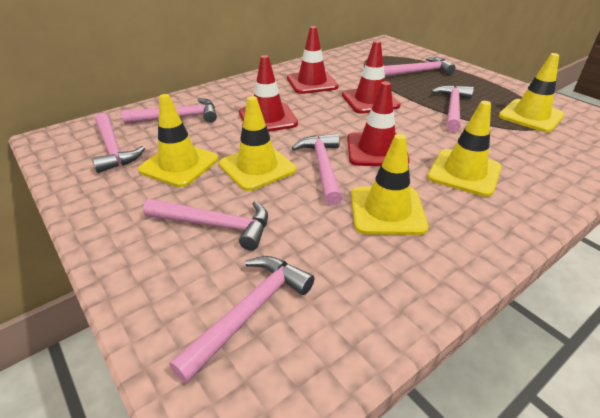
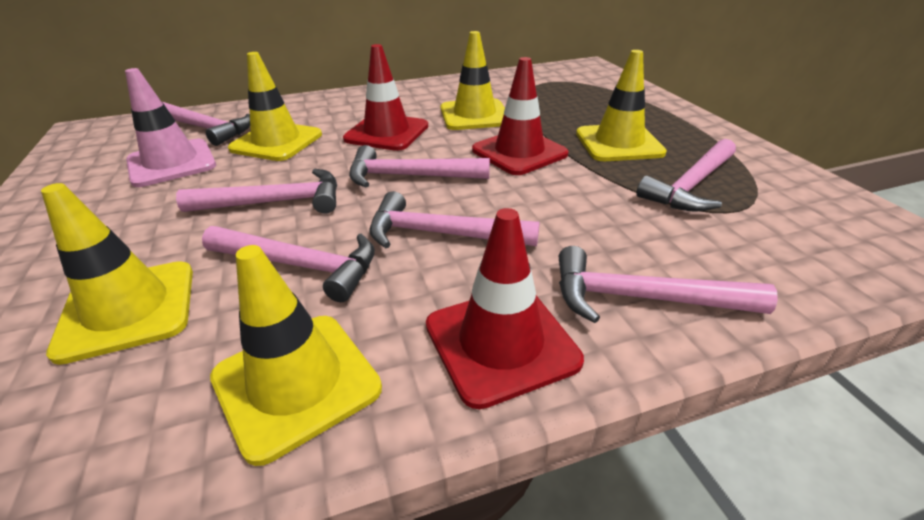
pink traffic cone: 0 -> 1
red traffic cone: 4 -> 3

